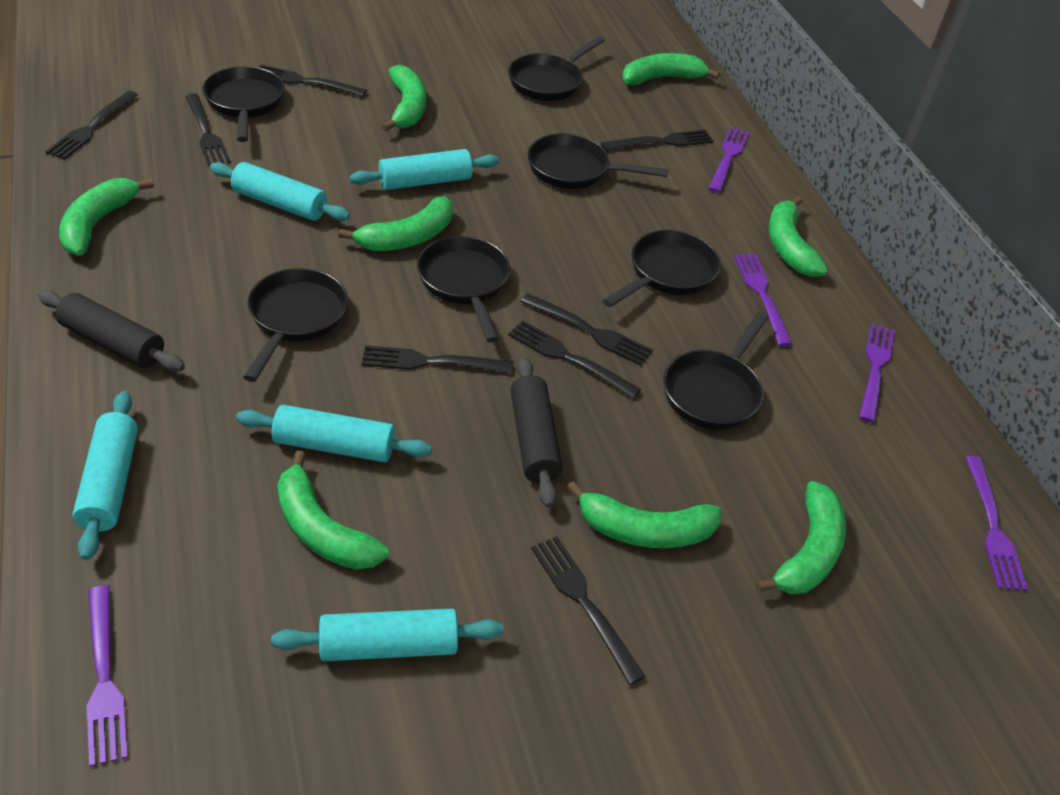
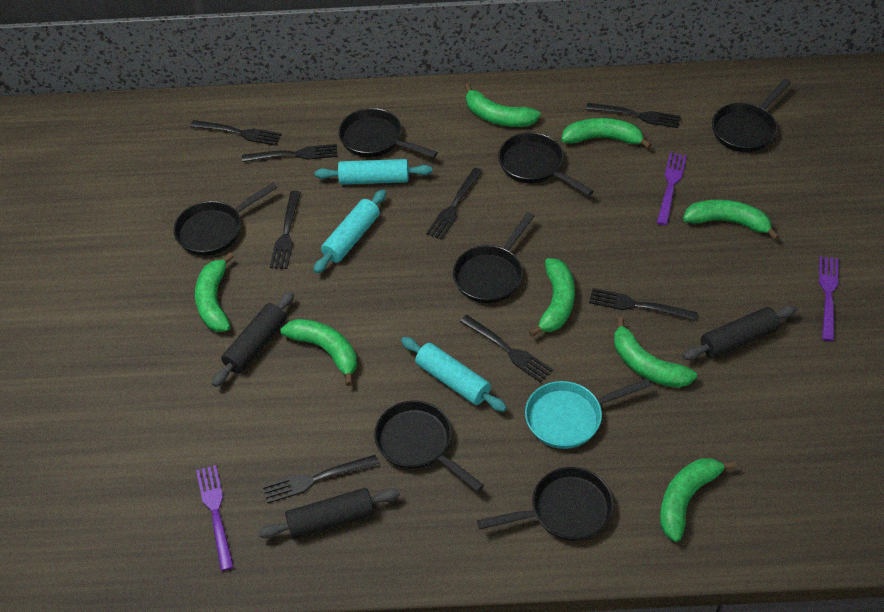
black rolling pin: 2 -> 3
purple fork: 5 -> 3
turquoise pan: 0 -> 1
turquoise rolling pin: 5 -> 3

